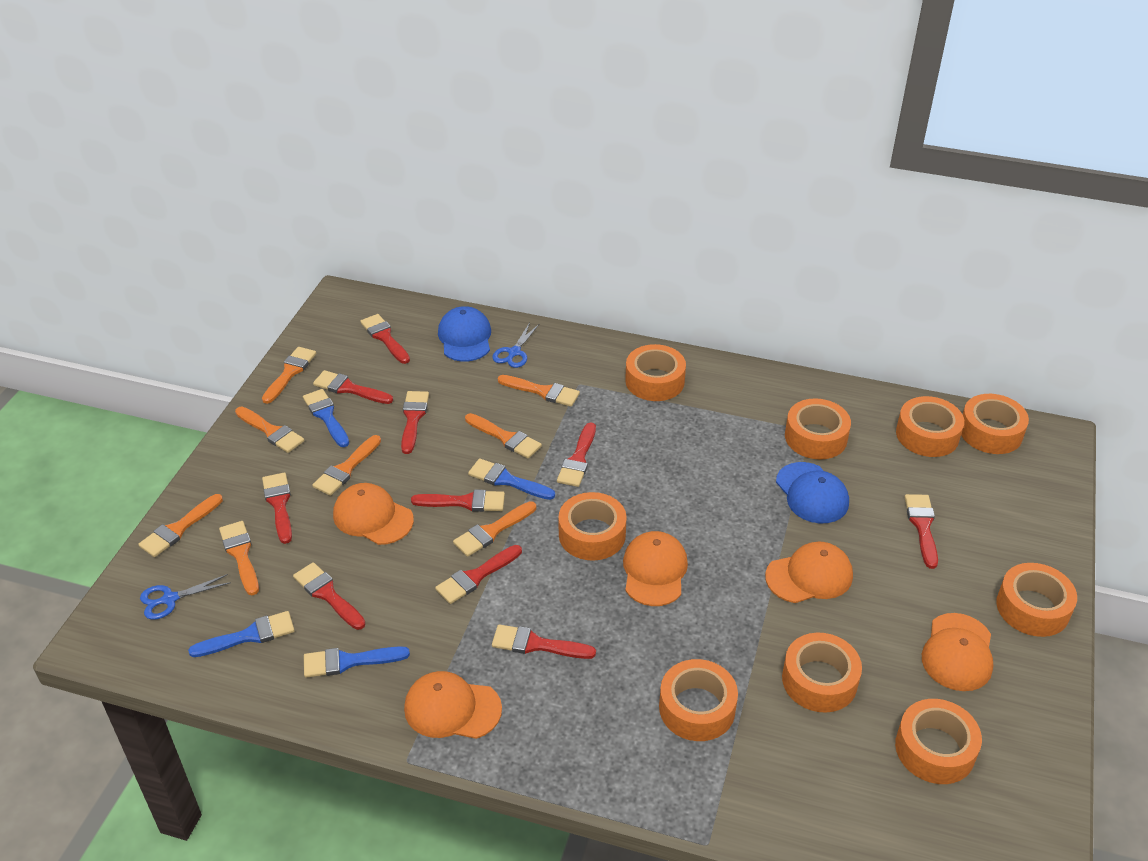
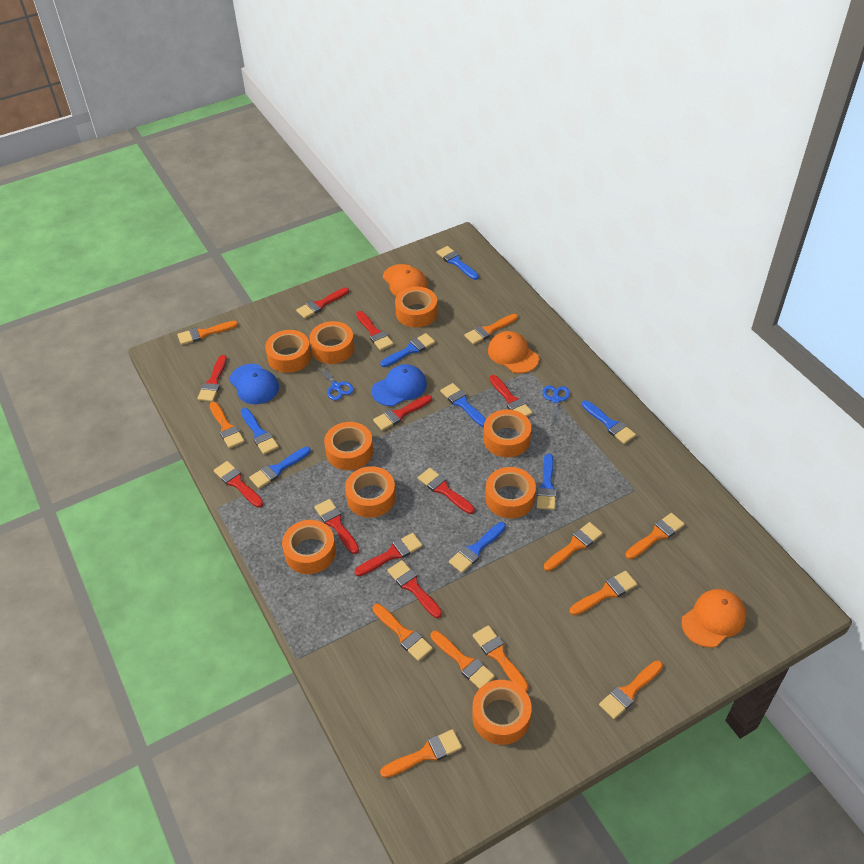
blue brush: 4 -> 8
orange brush: 8 -> 11
orange cap: 5 -> 3

